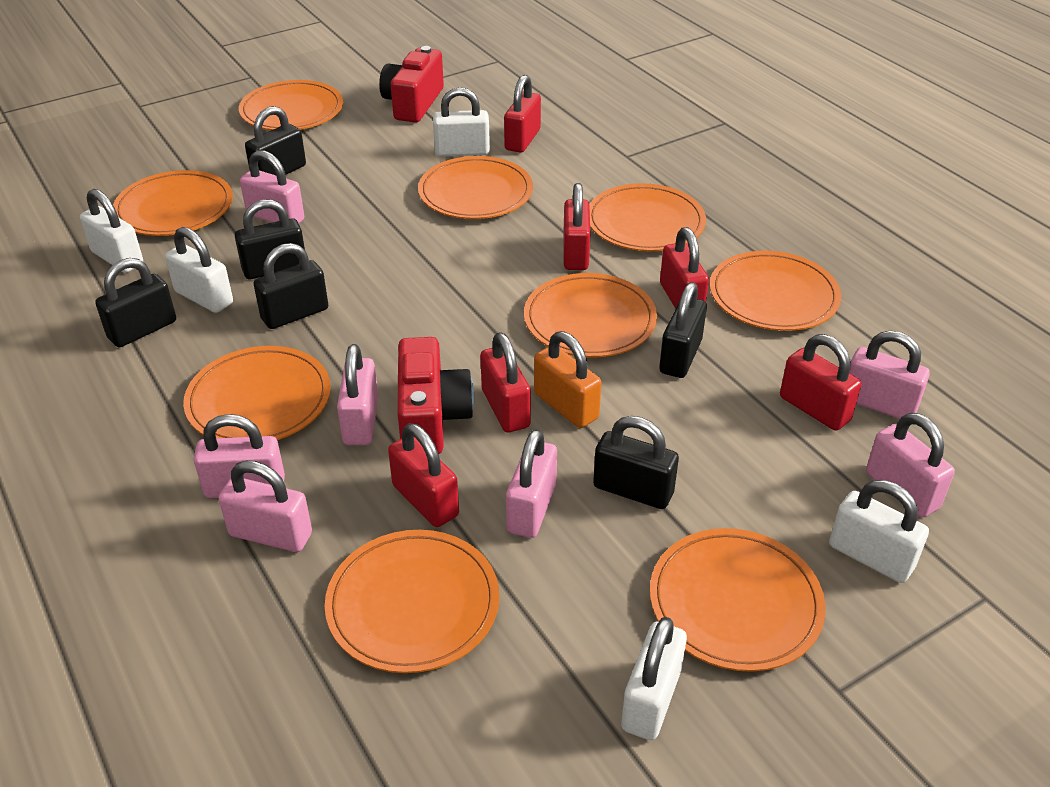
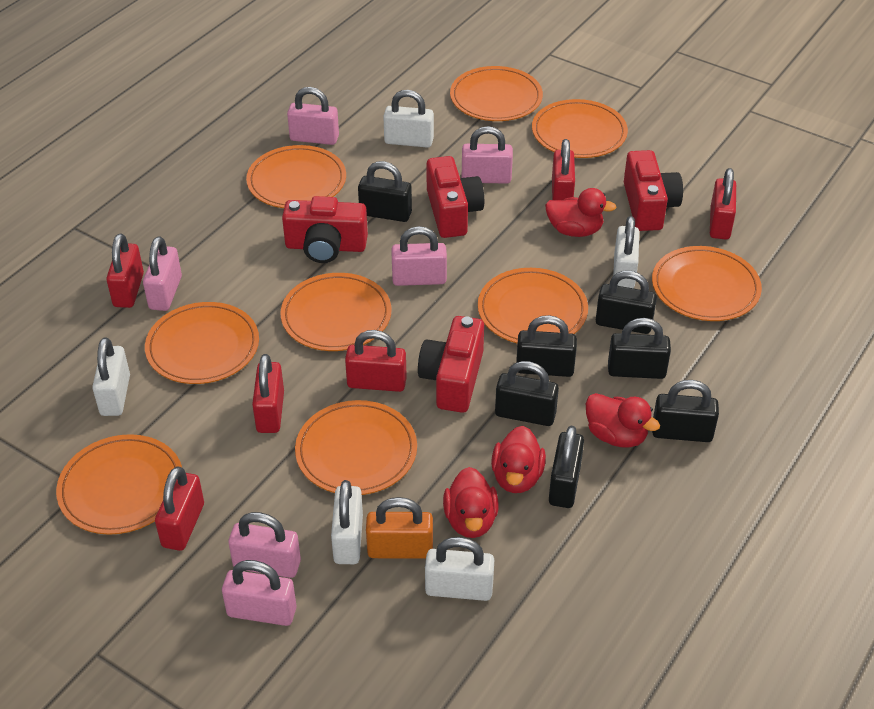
black padlock: 6 -> 7
pink padlock: 7 -> 6
red camera: 2 -> 4
red duck: 0 -> 4

